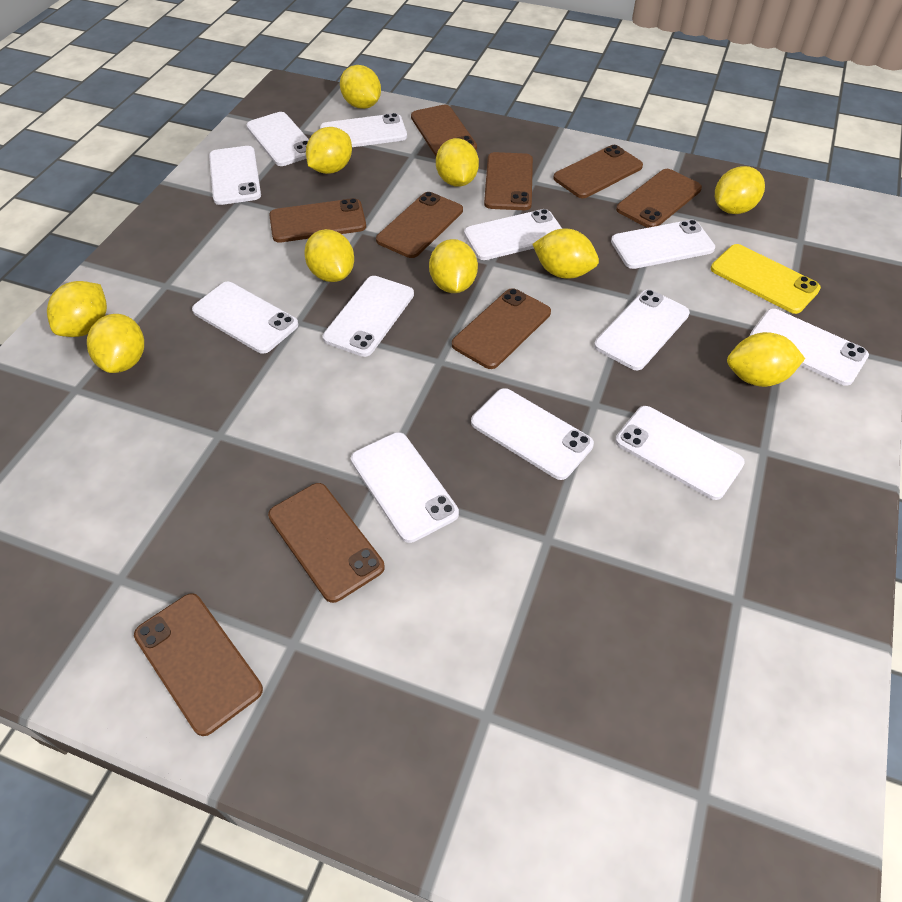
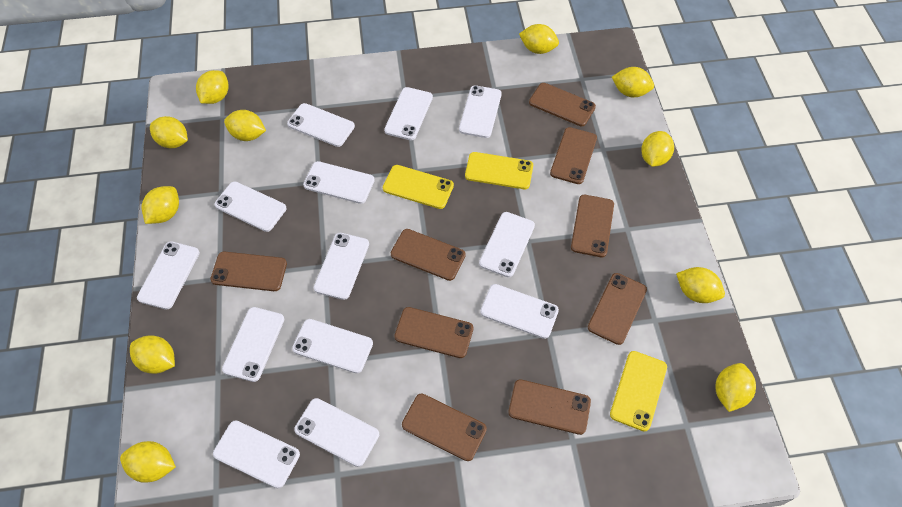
white phone: 12 -> 13
yellow lemon: 10 -> 11
yellow phone: 1 -> 3

